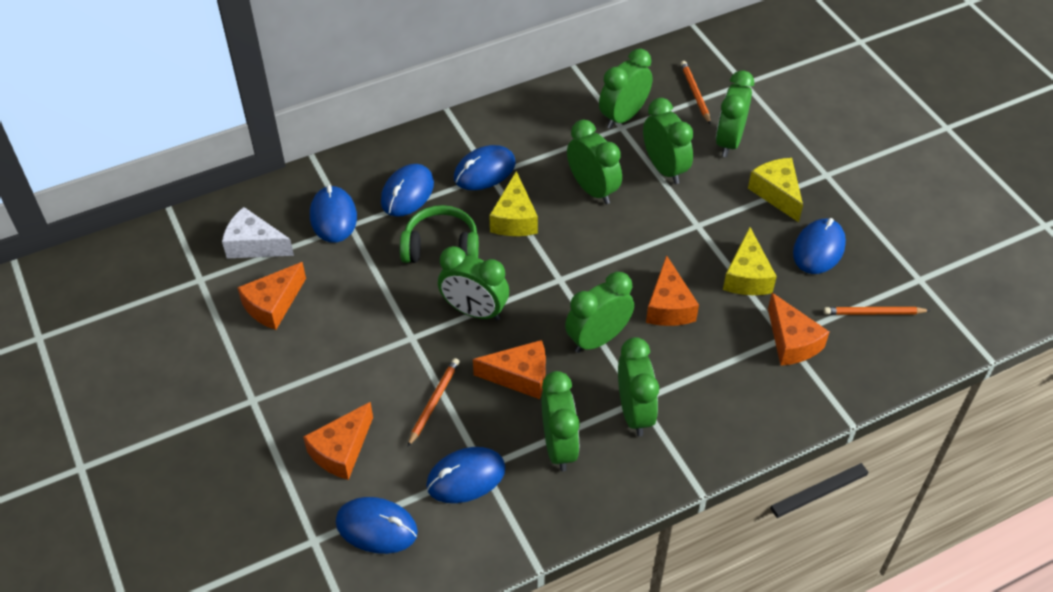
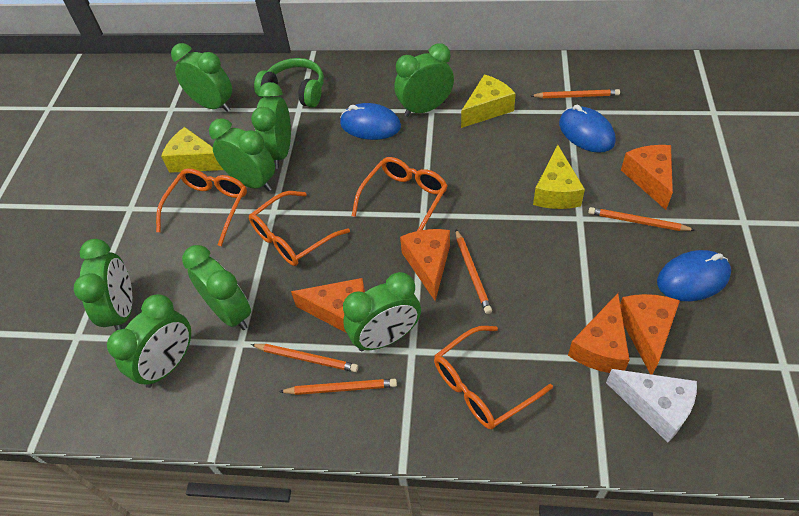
blue mouse: 6 -> 3
orange glasses: 0 -> 4
orange pencil: 3 -> 5

